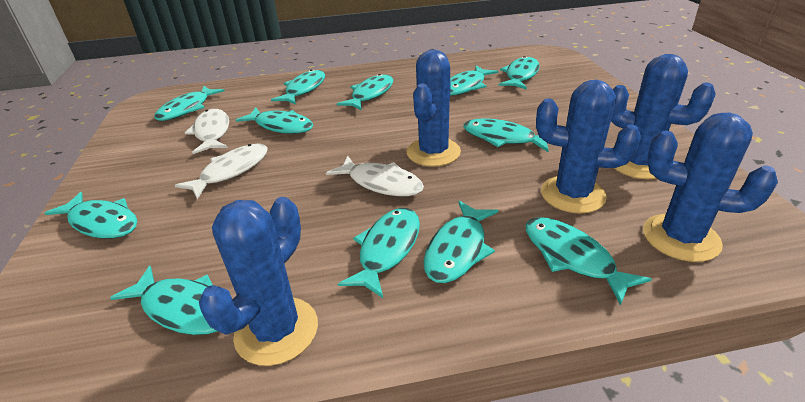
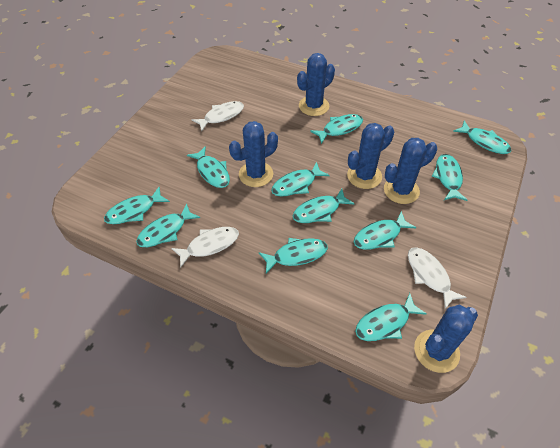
turquoise fish: 12 -> 11

